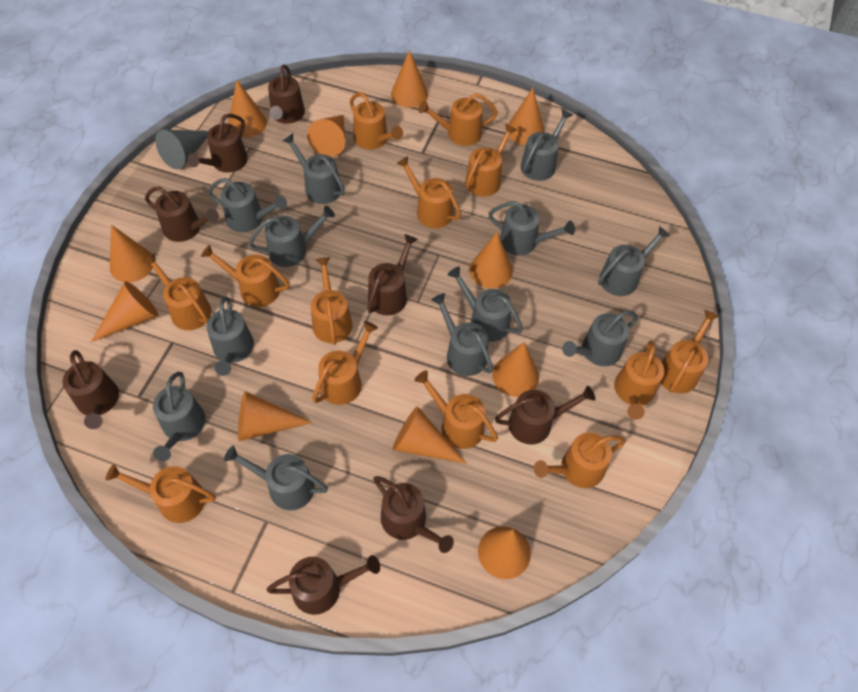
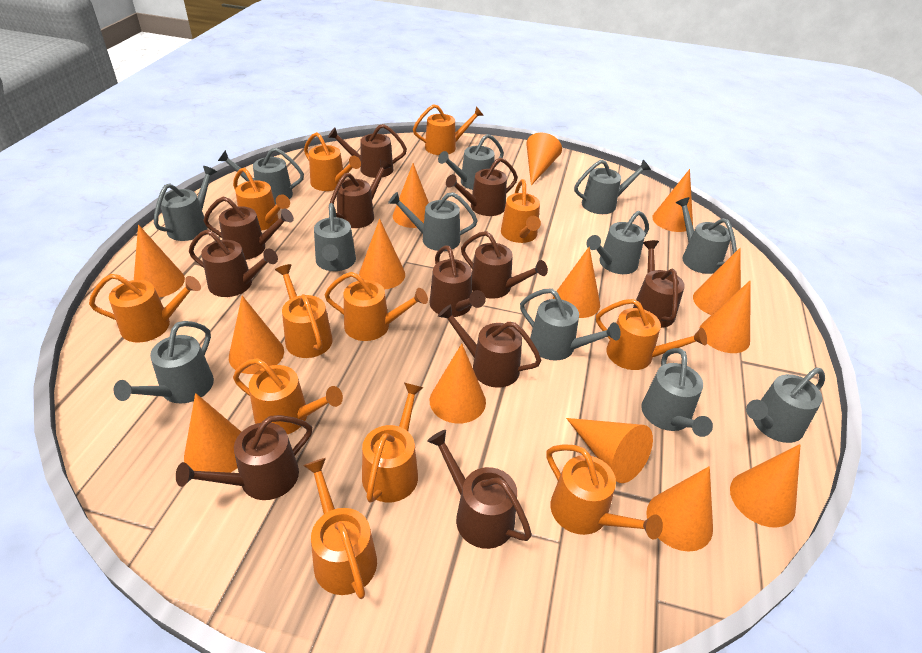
brown watering can: 8 -> 11
grey cone: 1 -> 0
orange cone: 11 -> 14
orange watering can: 13 -> 12

